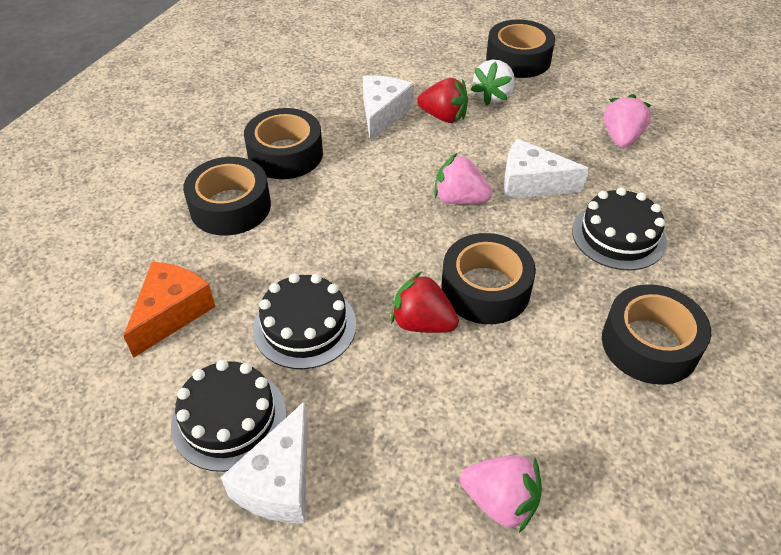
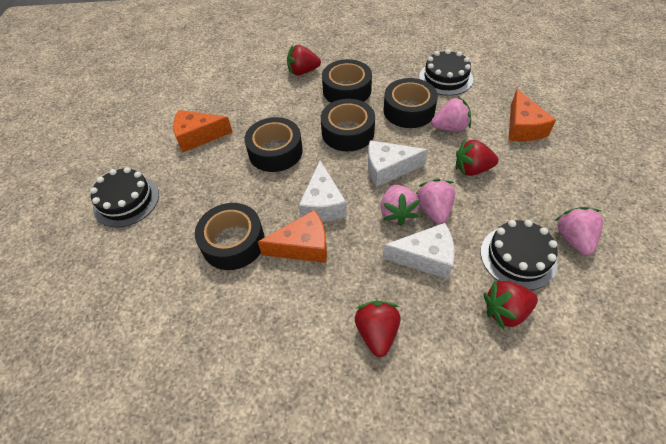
orange cheese: 1 -> 3
pink strawberry: 3 -> 4
red strawberry: 2 -> 4
white strawberry: 1 -> 0

